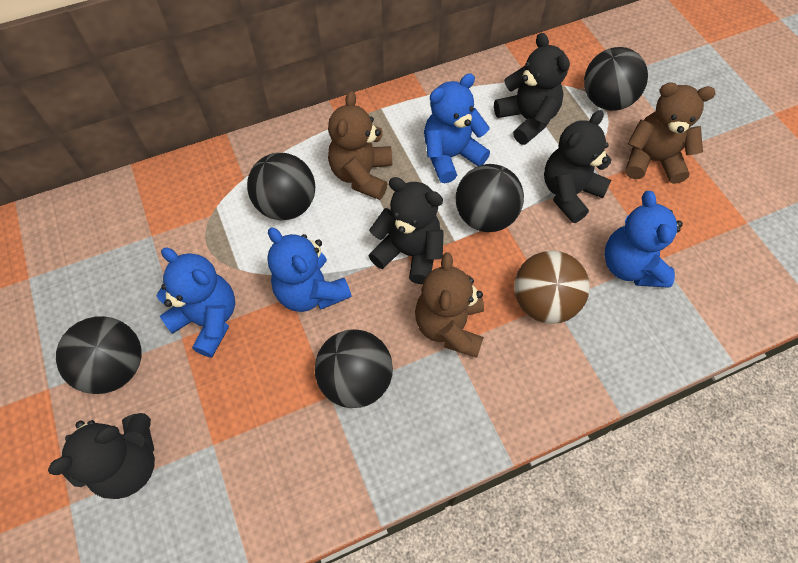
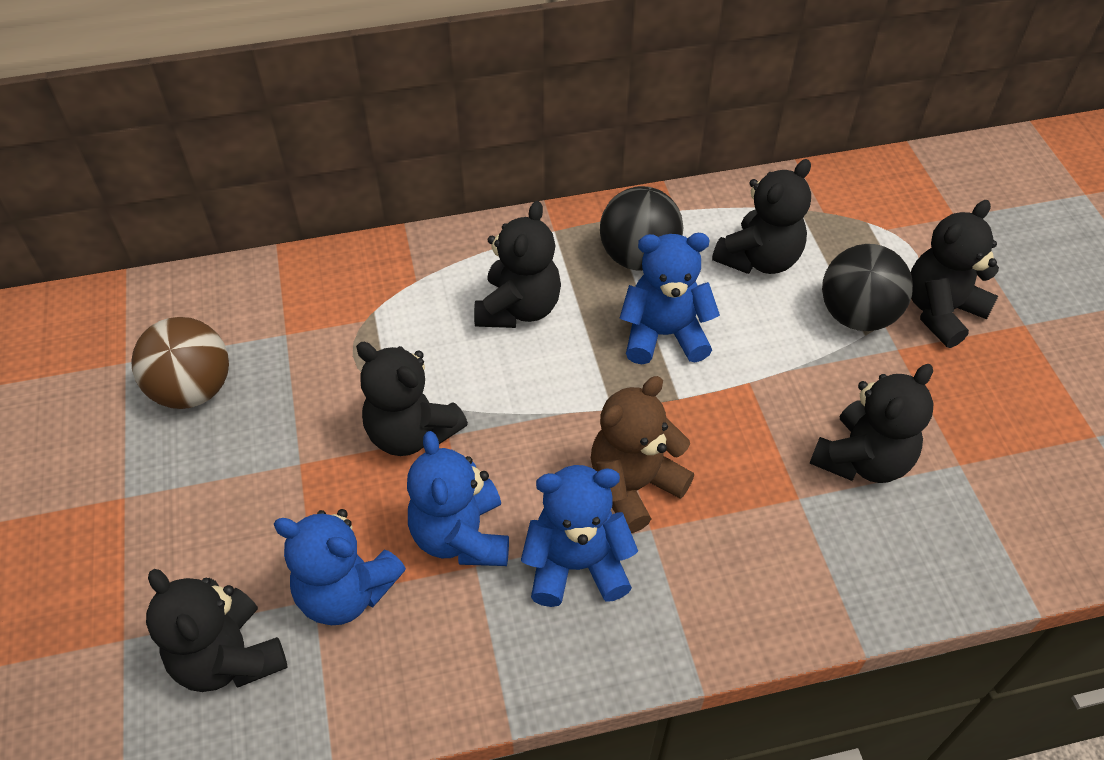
black ball: 5 -> 2
black teddy bear: 4 -> 6
brown teddy bear: 3 -> 1

